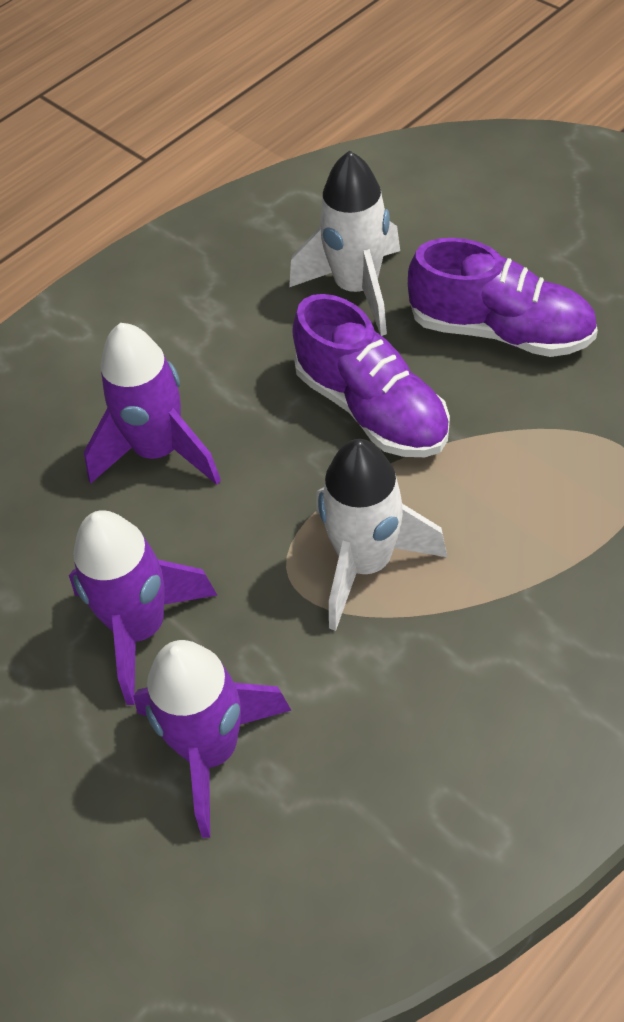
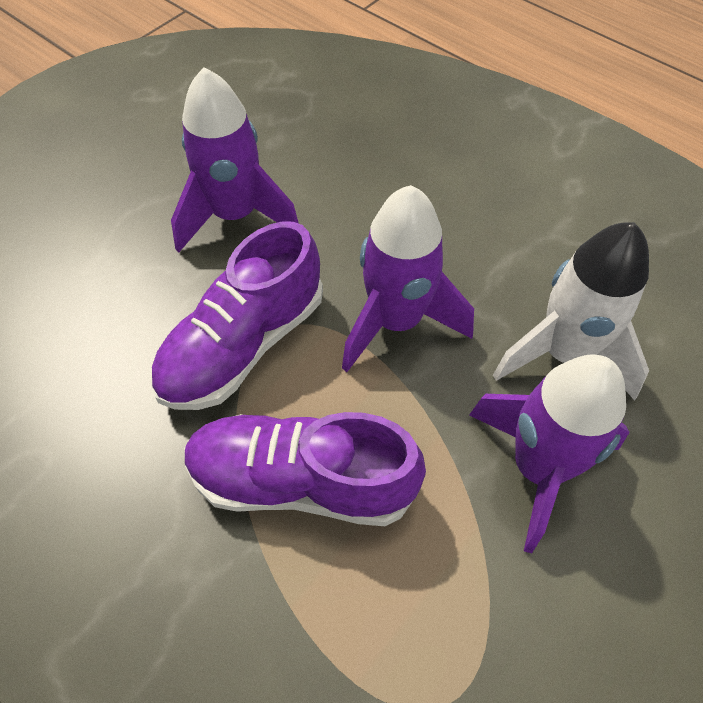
white rocket: 2 -> 1

